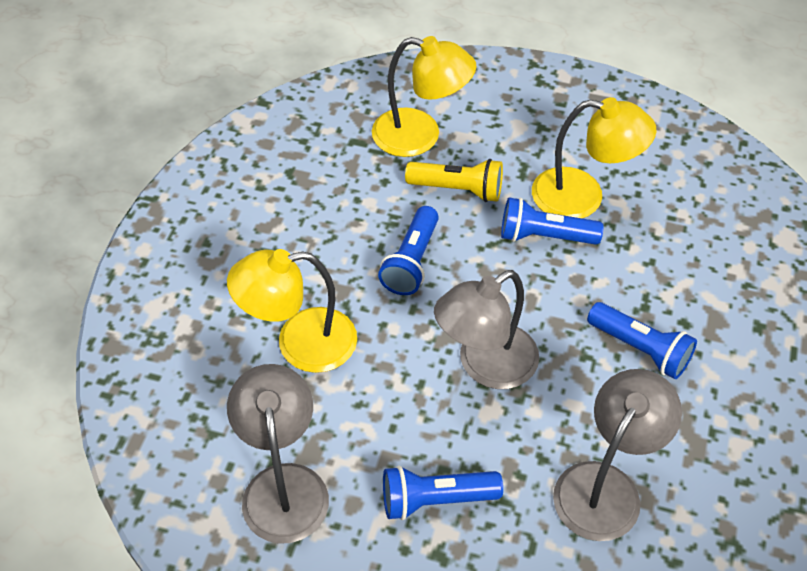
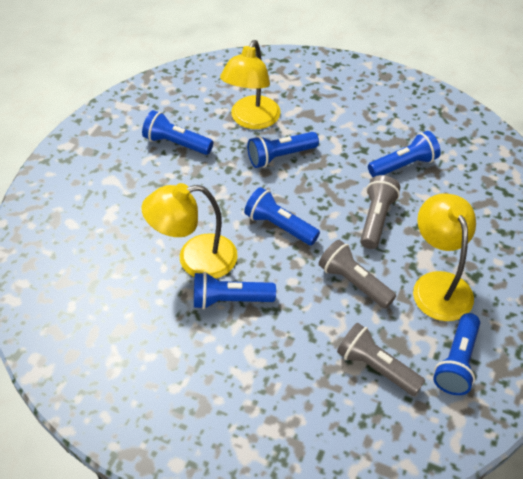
blue flashlight: 4 -> 6
grey flashlight: 0 -> 3
grey lamp: 3 -> 0
yellow flashlight: 1 -> 0

